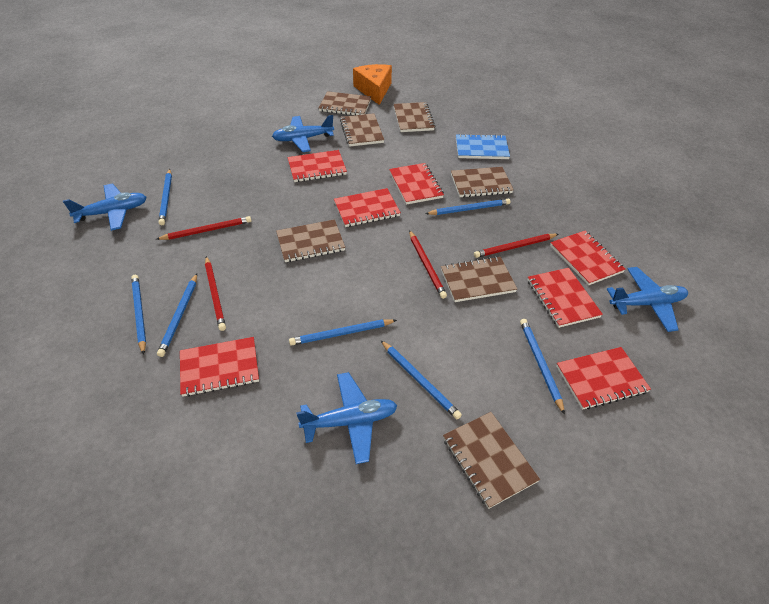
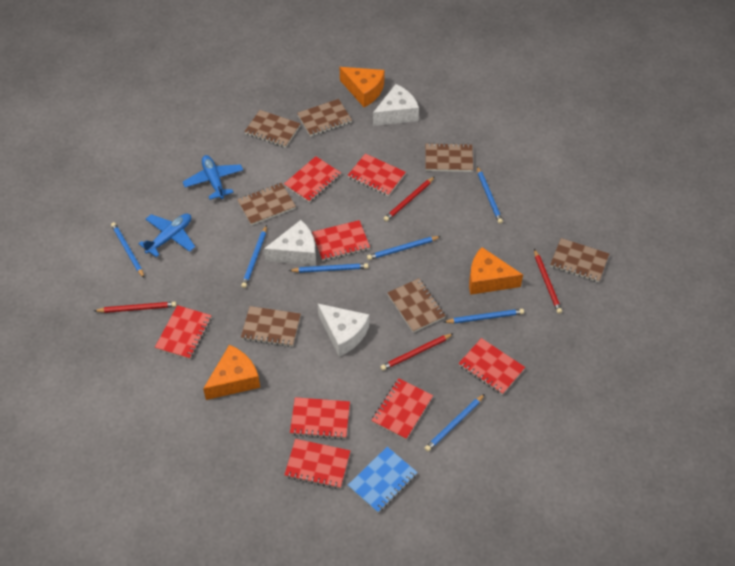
blue plane: 4 -> 2
orange cheese: 1 -> 3
red notebook: 7 -> 8
white cheese: 0 -> 3

